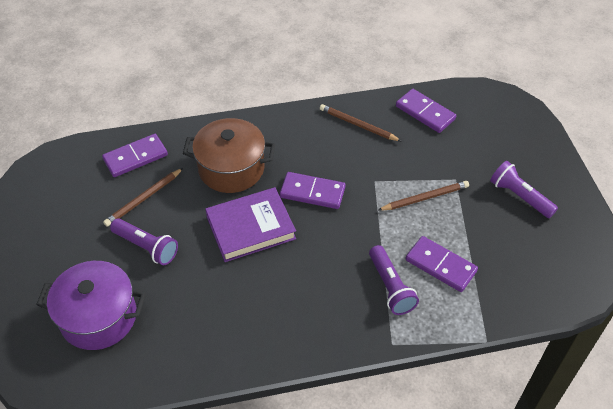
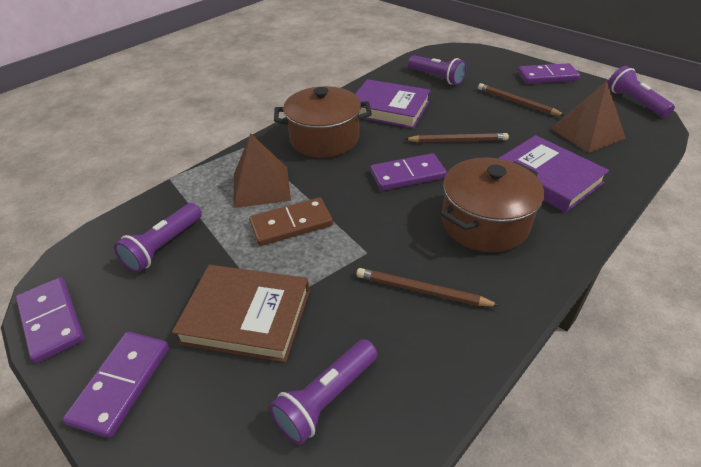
brown book: 0 -> 1
brown domino: 0 -> 1
brown pot: 1 -> 2
brown pyramid: 0 -> 2
purple book: 1 -> 2
purple flashlight: 3 -> 4
purple pot: 1 -> 0

